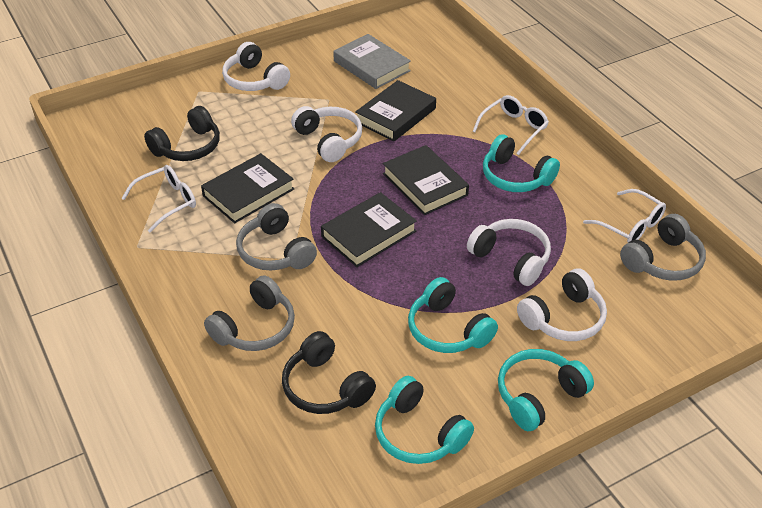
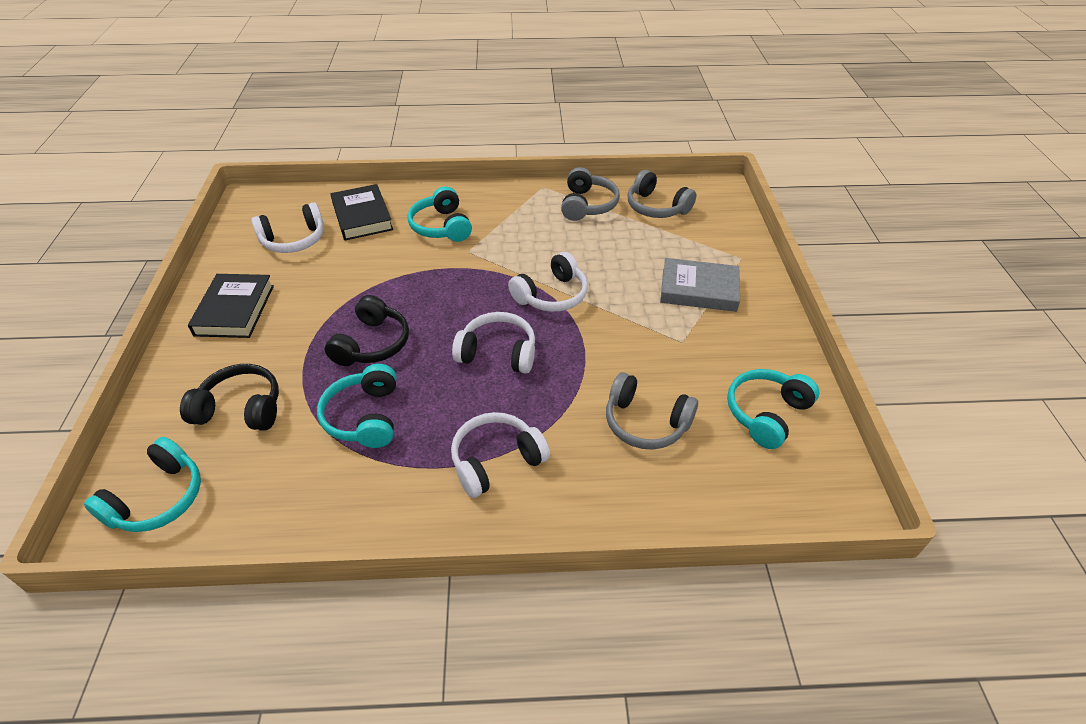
black book: 4 -> 2
white glasses: 3 -> 0

